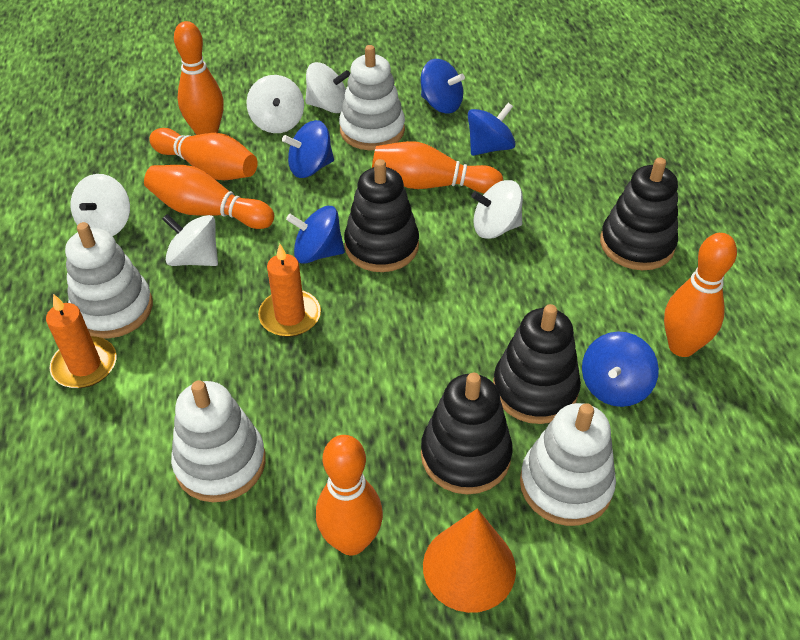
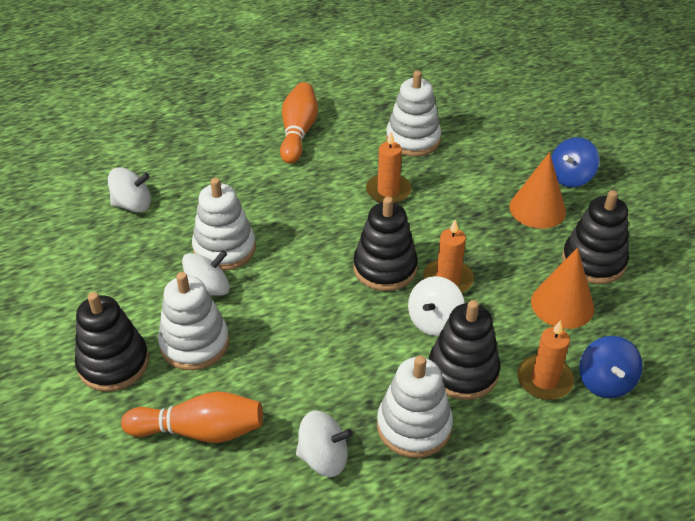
blue spinning top: 5 -> 2
orange bowling pin: 6 -> 2
orange candle: 2 -> 3
orange cone: 1 -> 2
white spinning top: 5 -> 4

